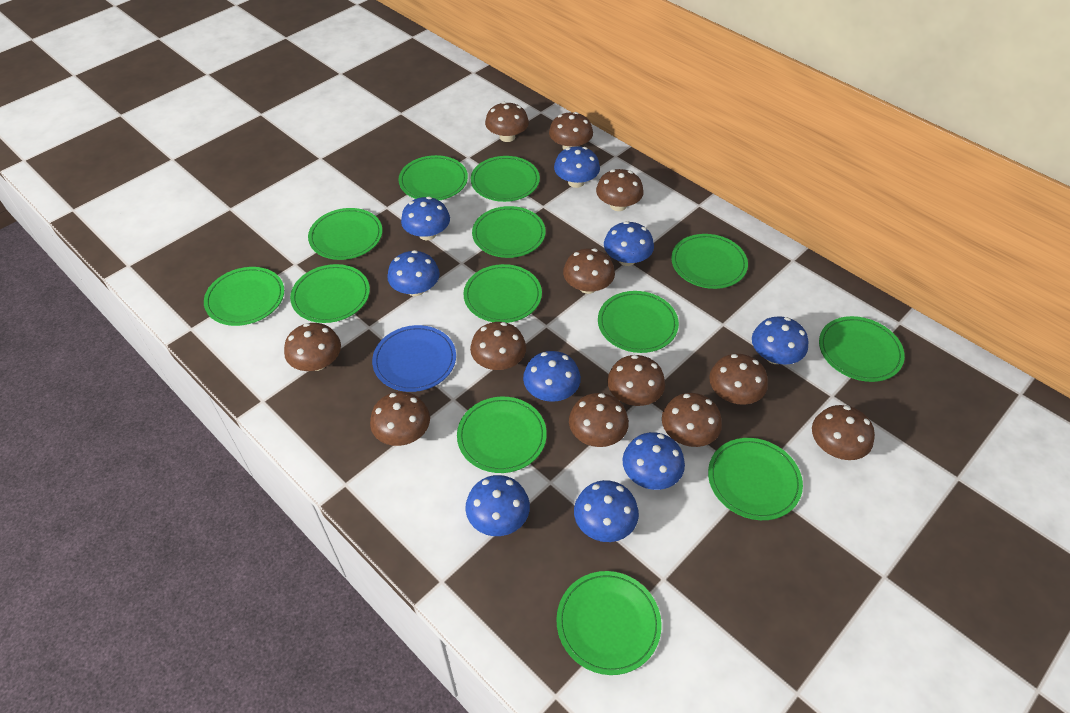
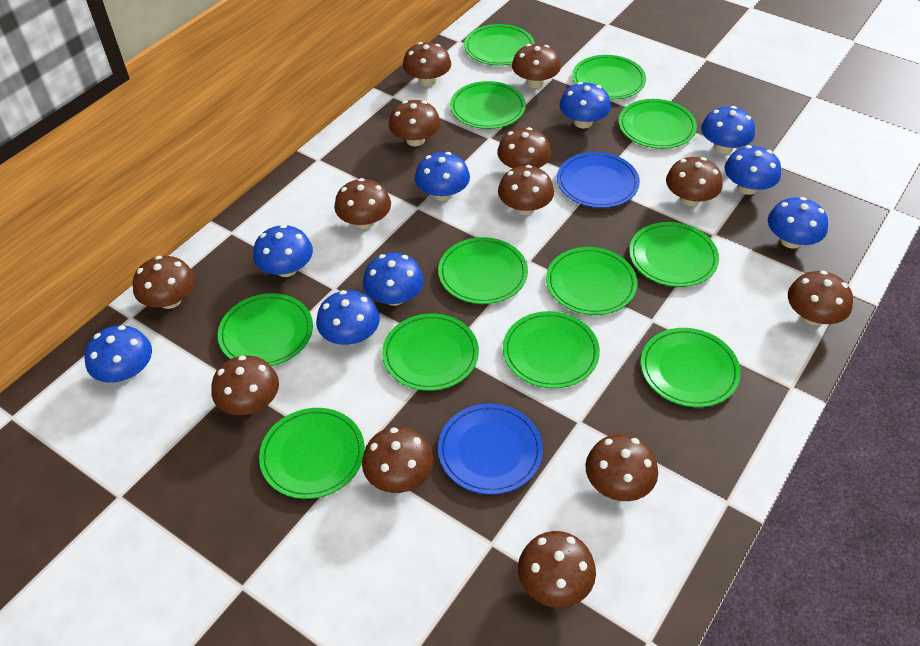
blue plate: 1 -> 2
brown mushroom: 12 -> 13
green plate: 13 -> 12

